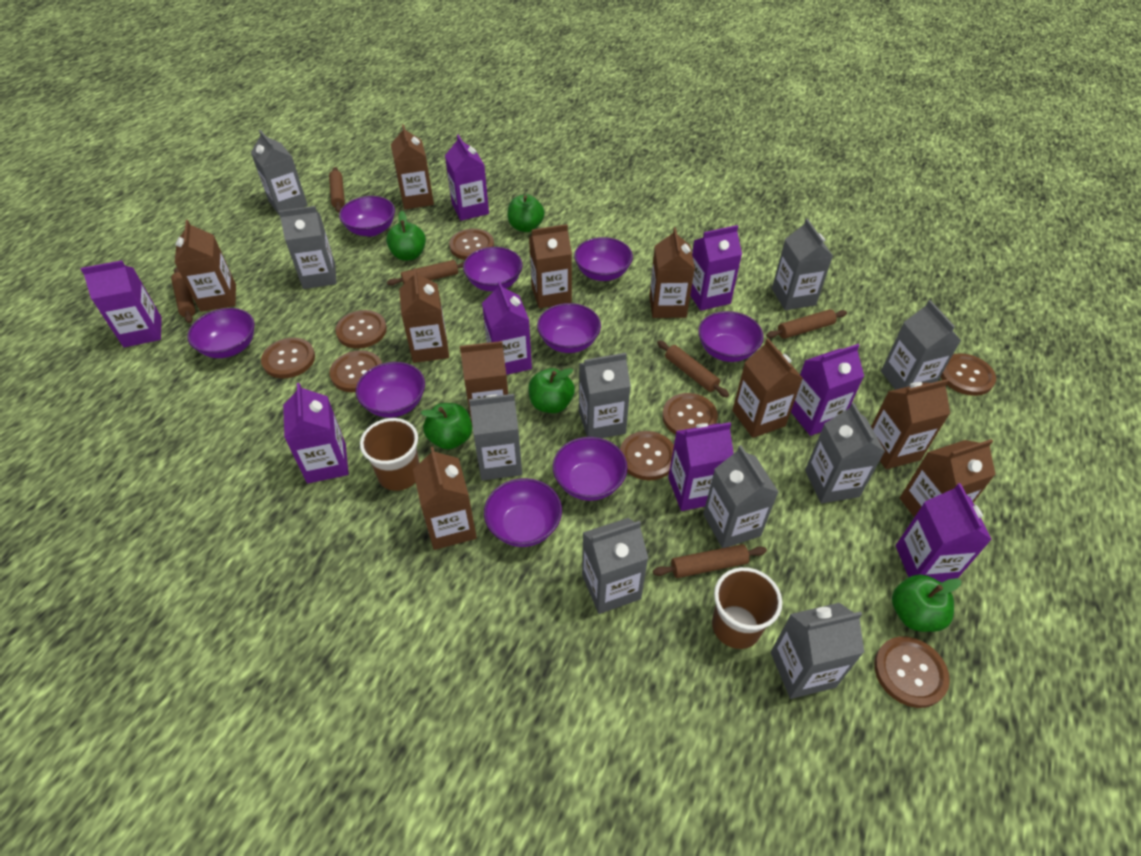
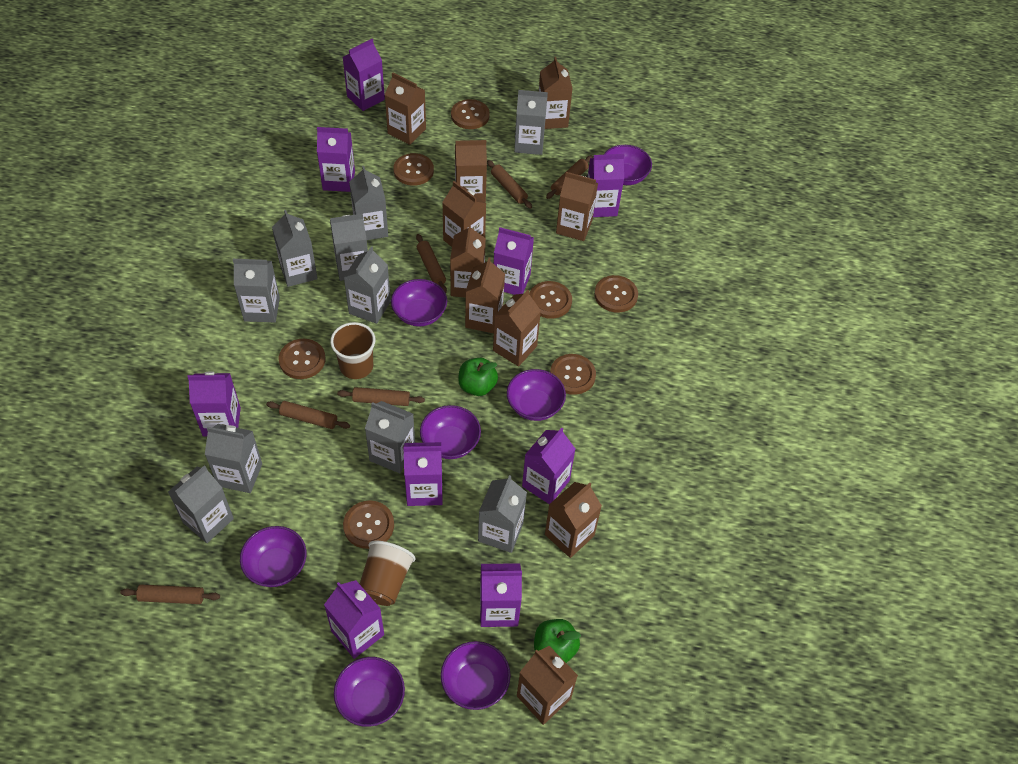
brown button: 8 -> 7
green apple: 5 -> 2
purple bowl: 9 -> 7
purple carton: 8 -> 9

